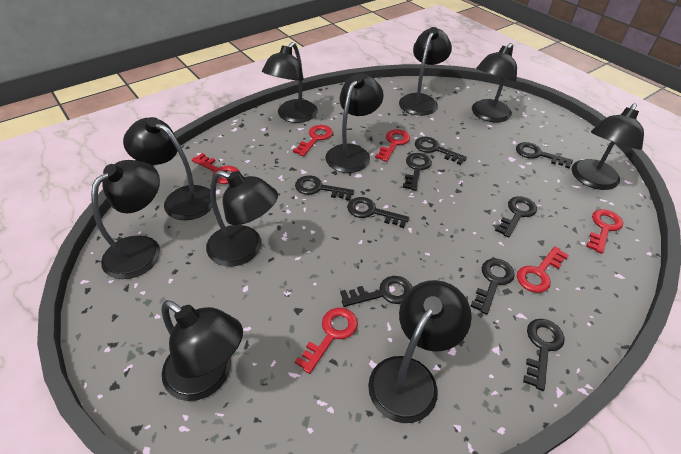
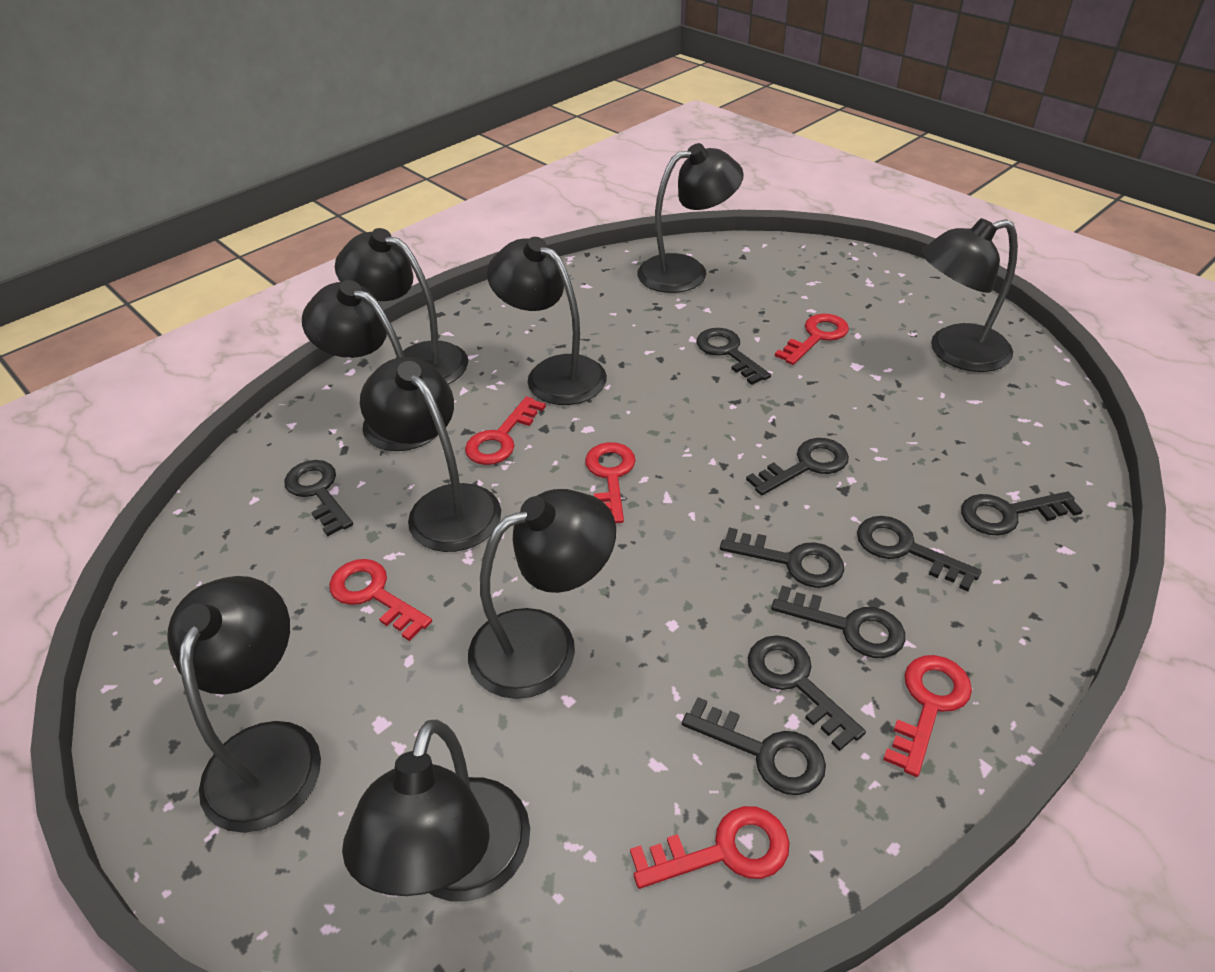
black lamp: 10 -> 9

